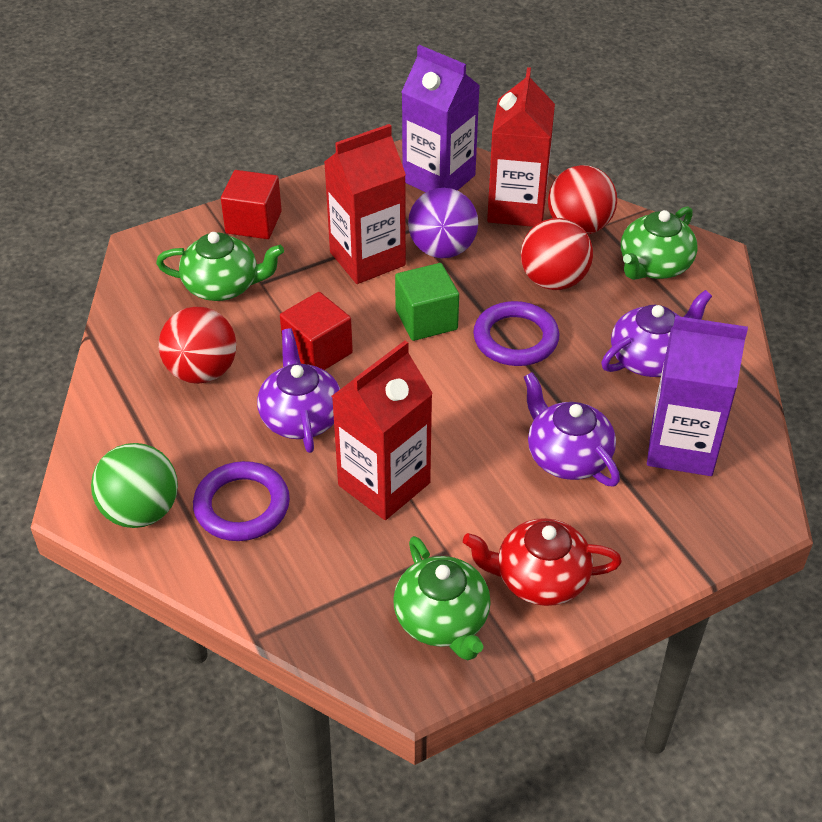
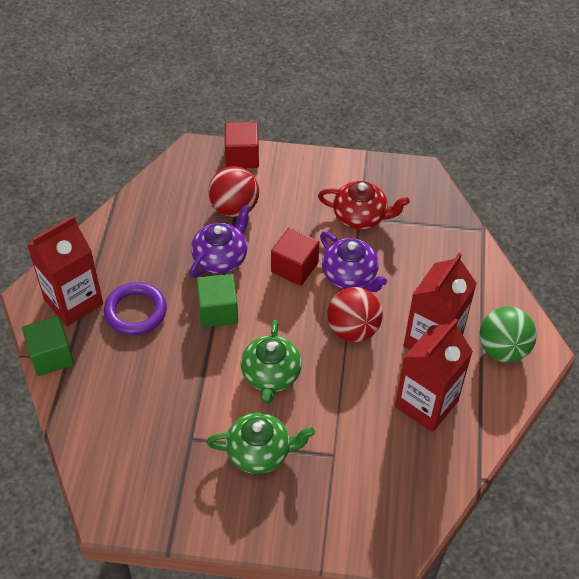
green cube: 1 -> 2
green teapot: 3 -> 2
purple ball: 1 -> 0
purple carton: 2 -> 0
purple ring: 2 -> 1
purple teapot: 3 -> 2
red ball: 3 -> 2

